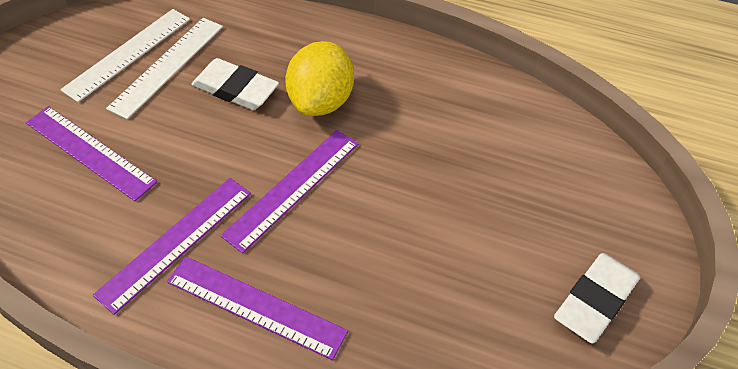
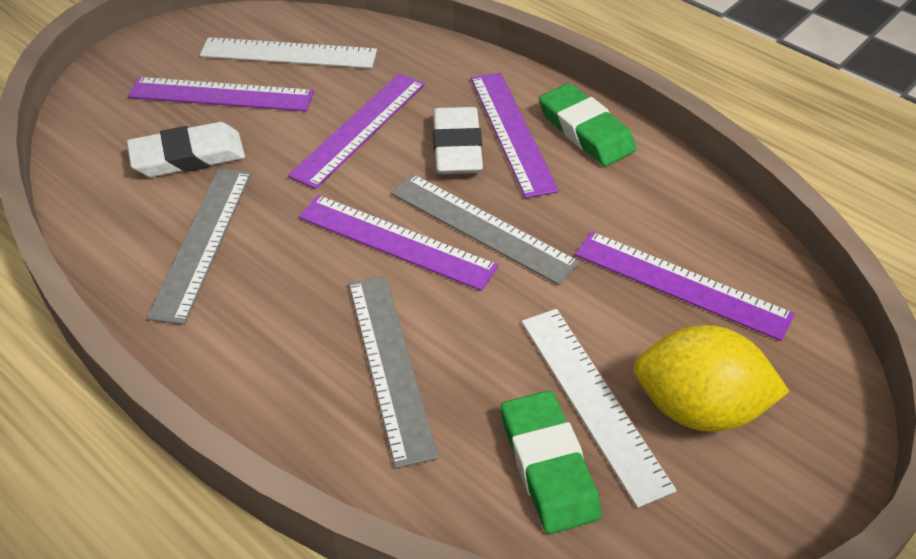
green eraser: 0 -> 2
grey ruler: 0 -> 3
purple ruler: 4 -> 5

